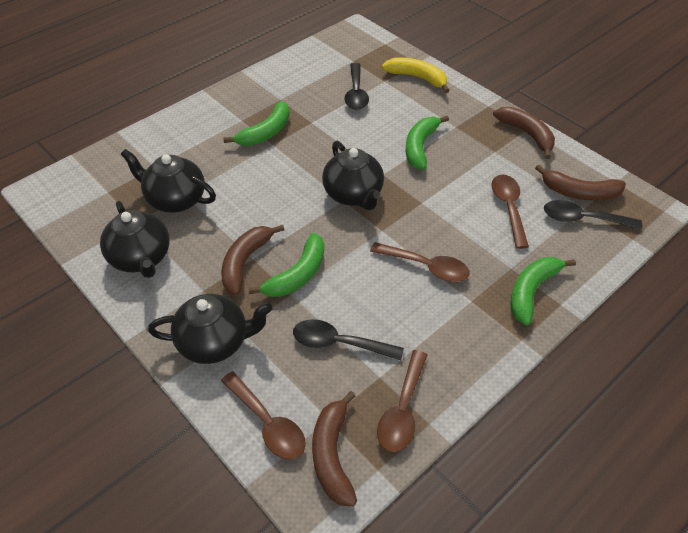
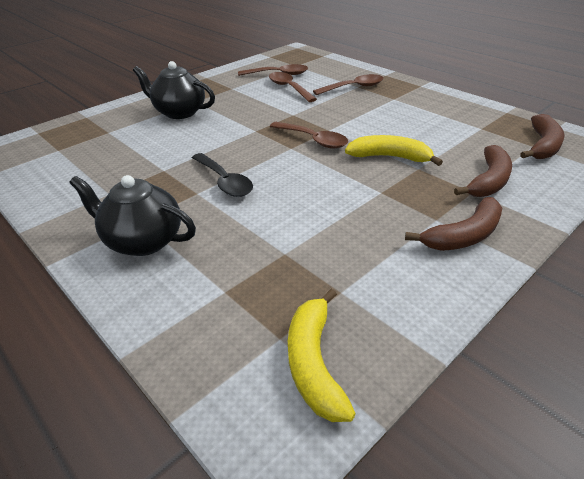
black spoon: 3 -> 1
black teapot: 4 -> 2
brown banana: 4 -> 3
green banana: 4 -> 0
yellow banana: 1 -> 2

